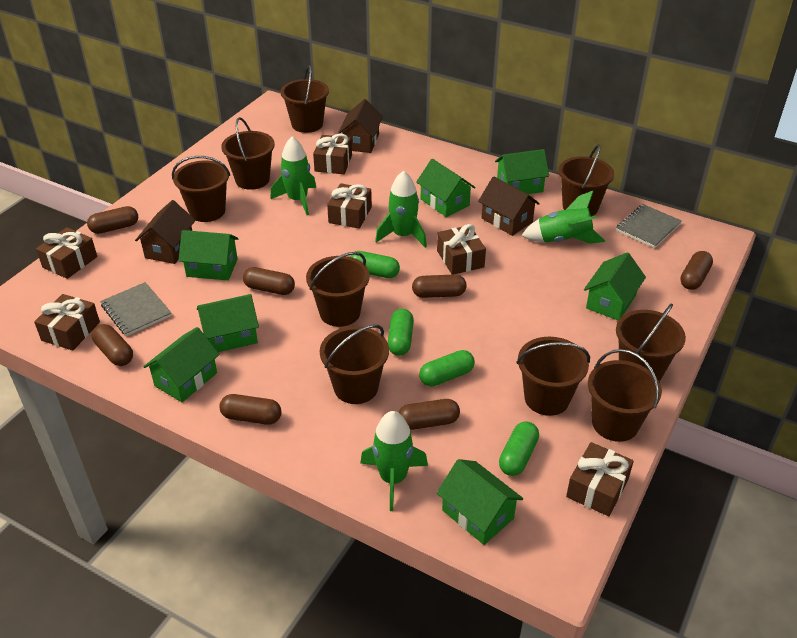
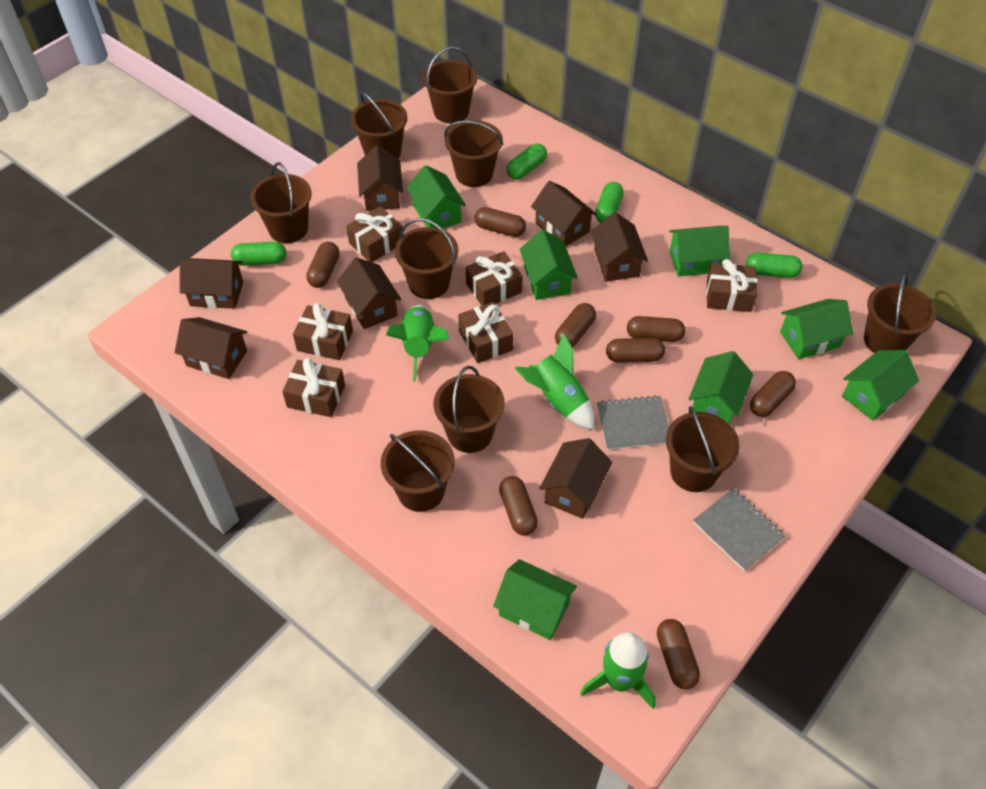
brown capsule: 7 -> 8
brown house: 3 -> 7
green rocket: 4 -> 3

